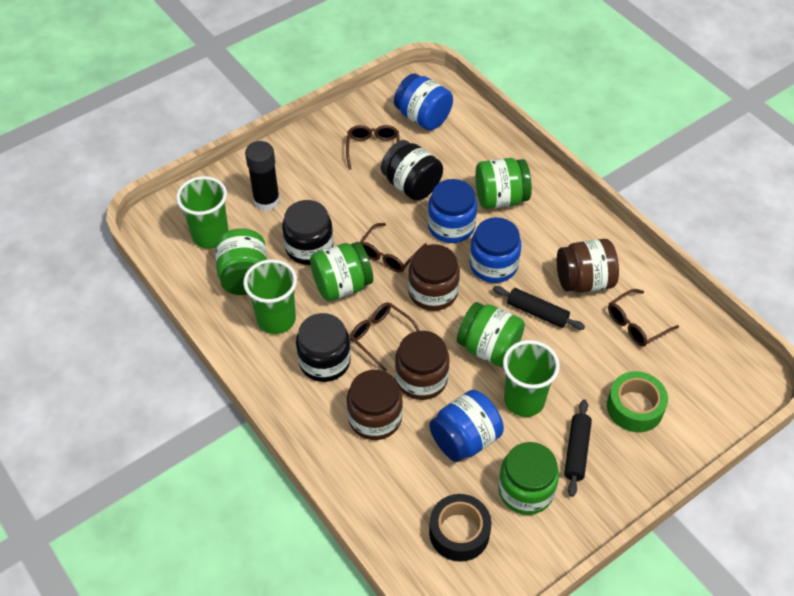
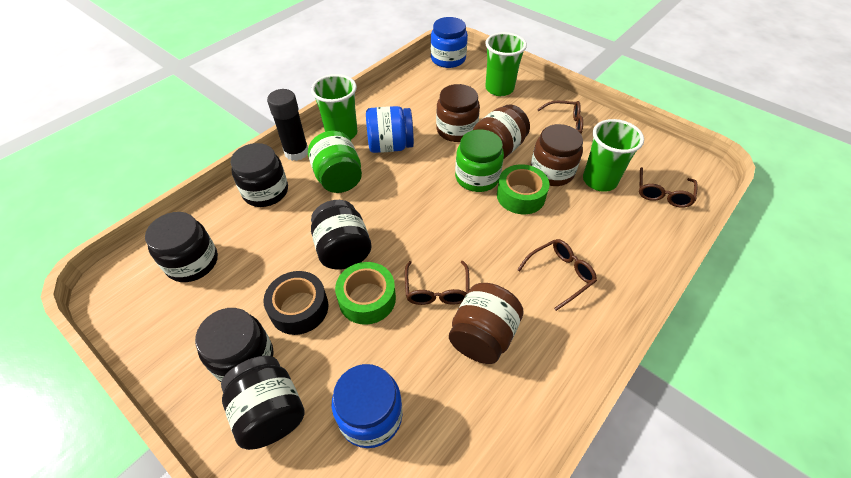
black jar: 3 -> 5
black rolling pin: 2 -> 0
blue jar: 4 -> 3
green jar: 5 -> 2
green tape: 1 -> 2

